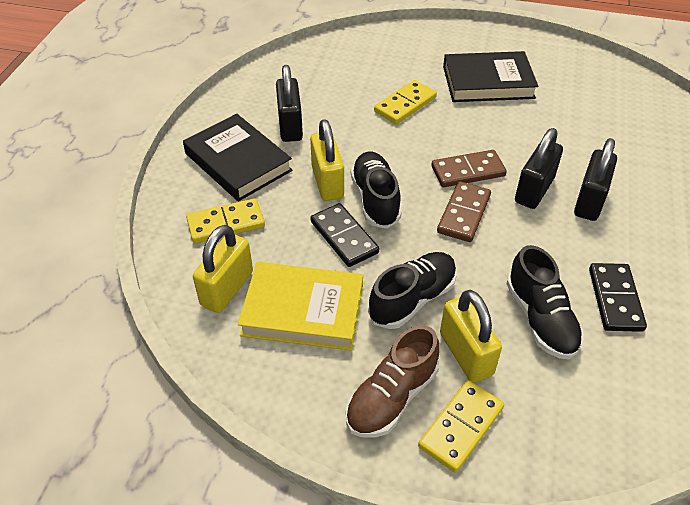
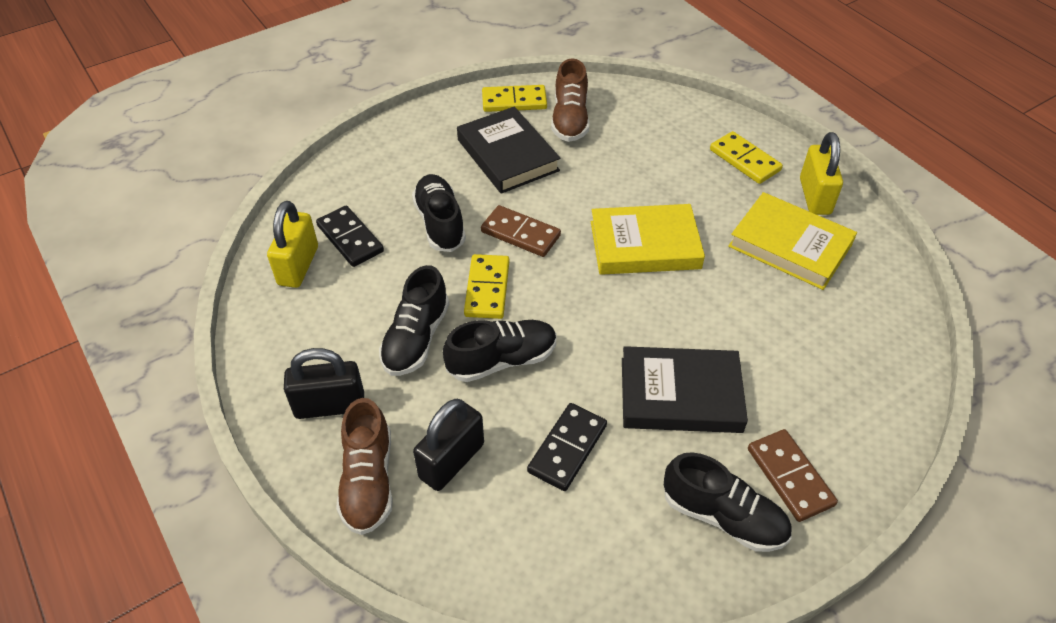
black padlock: 3 -> 2
black shoe: 3 -> 4
brown shoe: 1 -> 2
yellow book: 1 -> 2
yellow padlock: 3 -> 2

